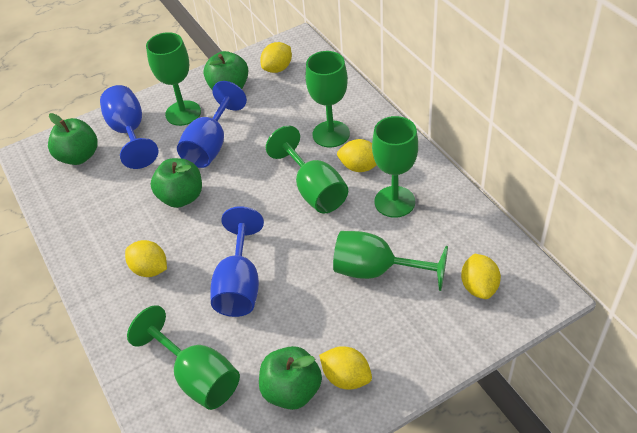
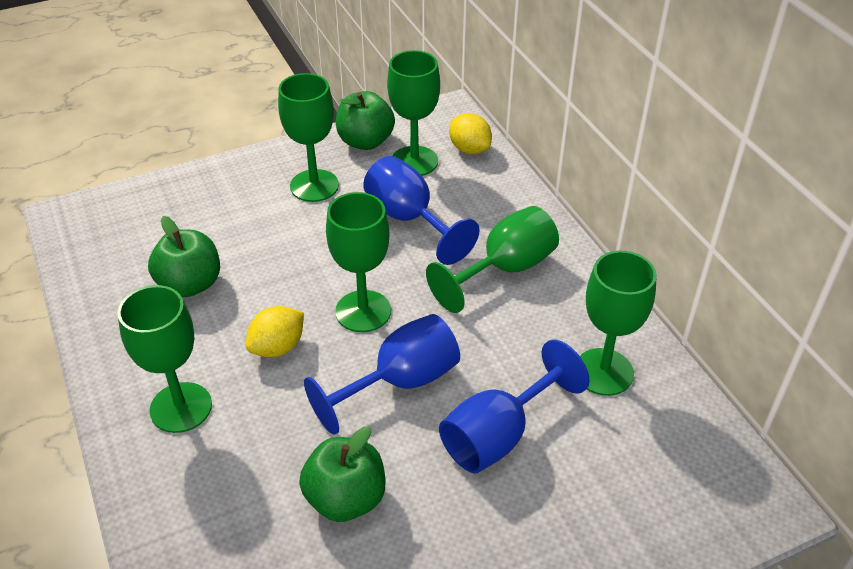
green apple: 4 -> 3
yellow lemon: 5 -> 2

